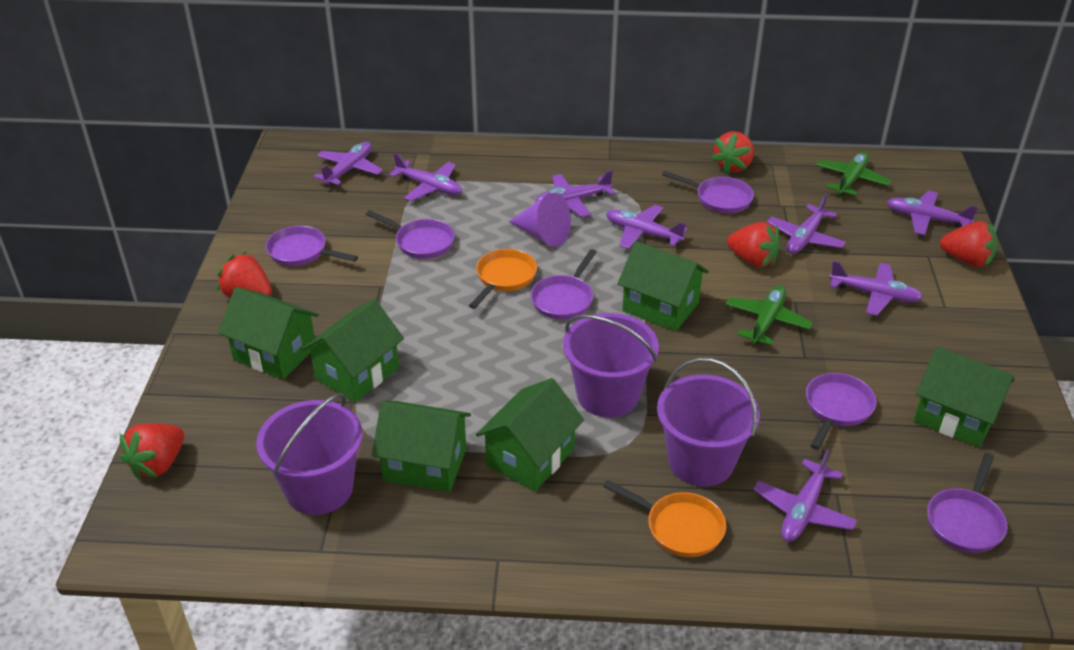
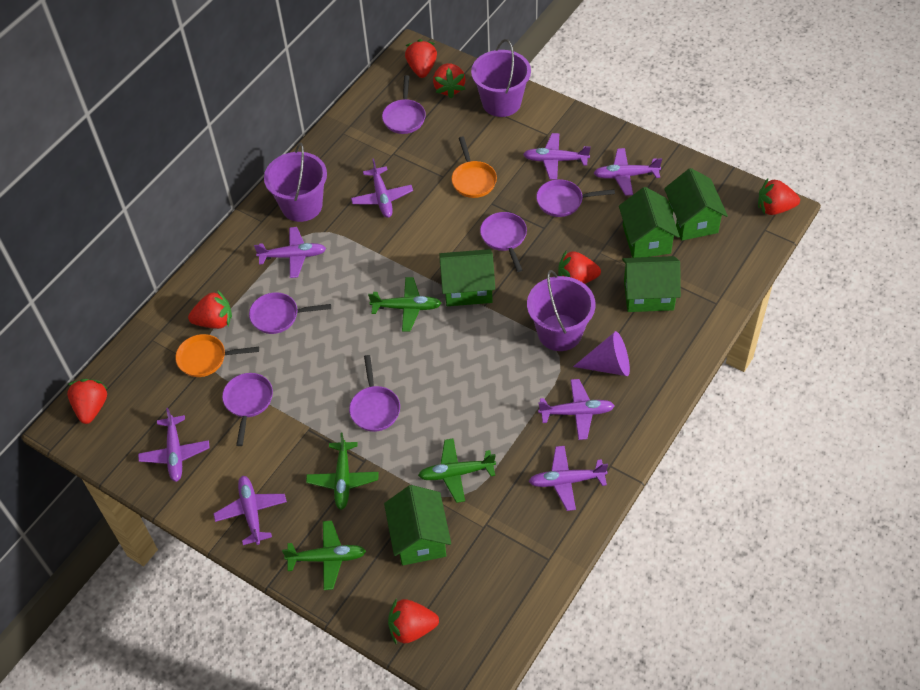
green house: 6 -> 5
green plane: 2 -> 4
red strawberry: 5 -> 7

